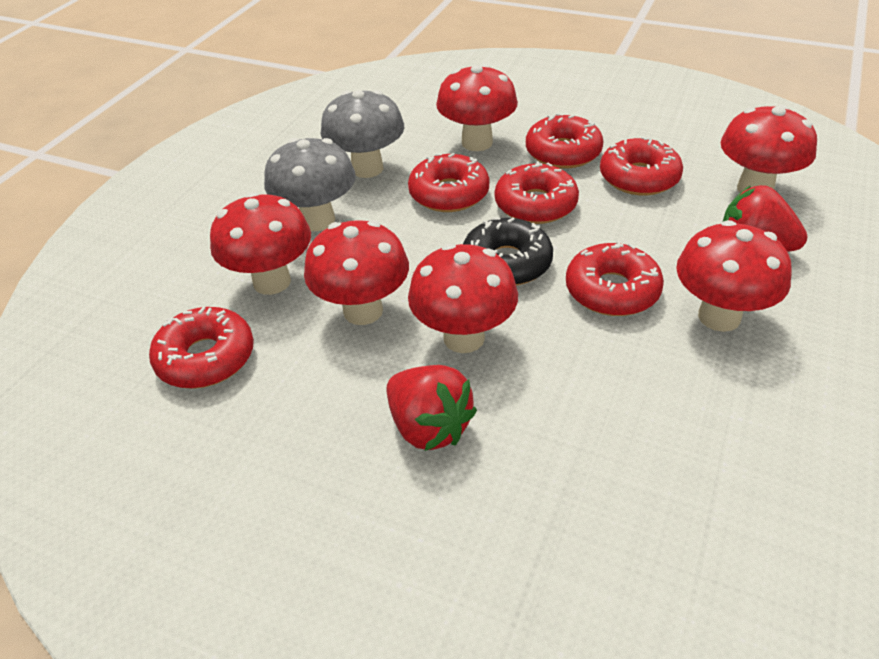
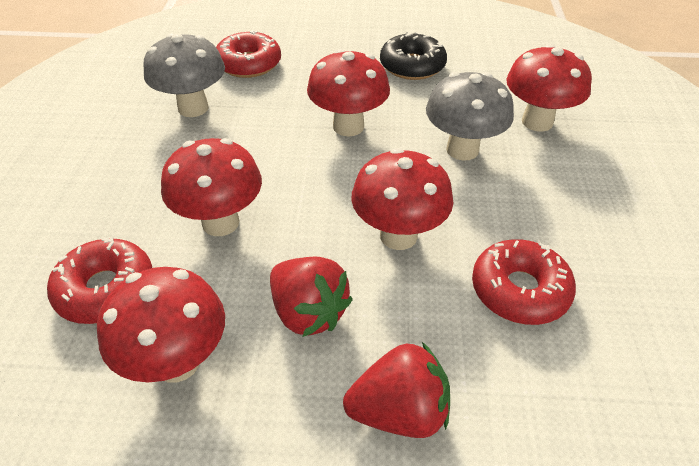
red donut: 6 -> 3
red mushroom: 6 -> 5

